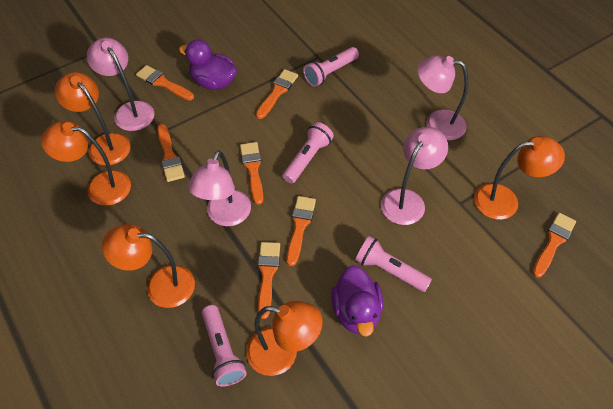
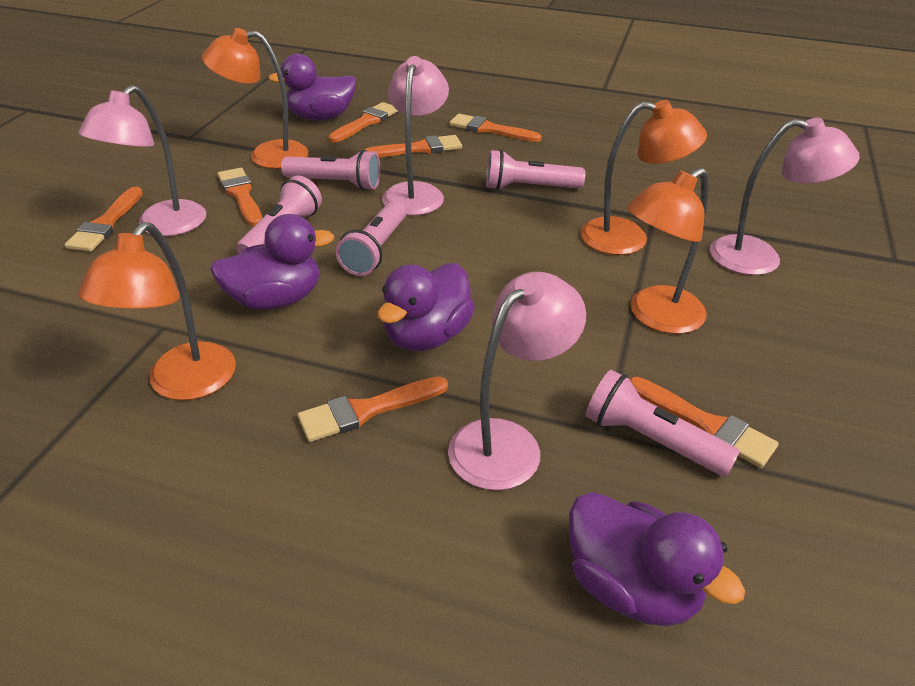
orange lamp: 5 -> 4
pink flashlight: 4 -> 5
purple duck: 2 -> 4

